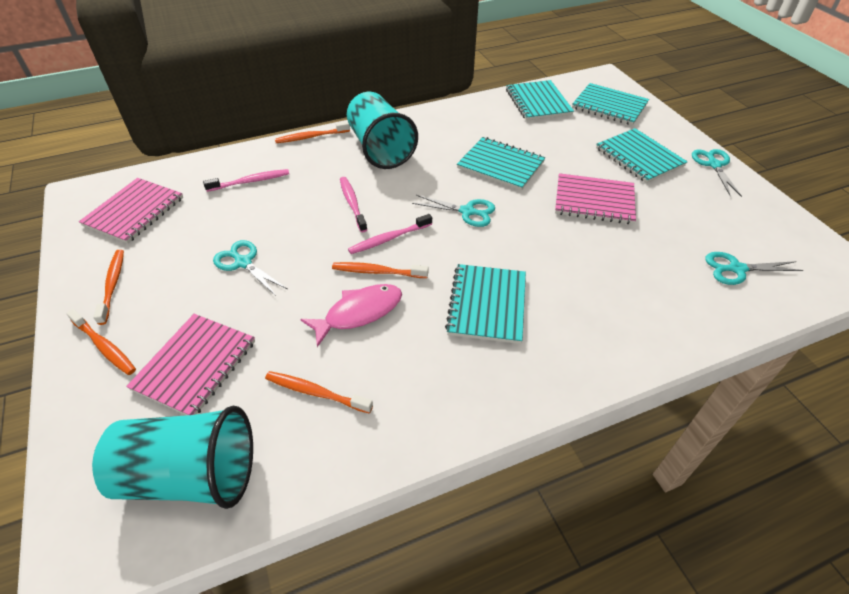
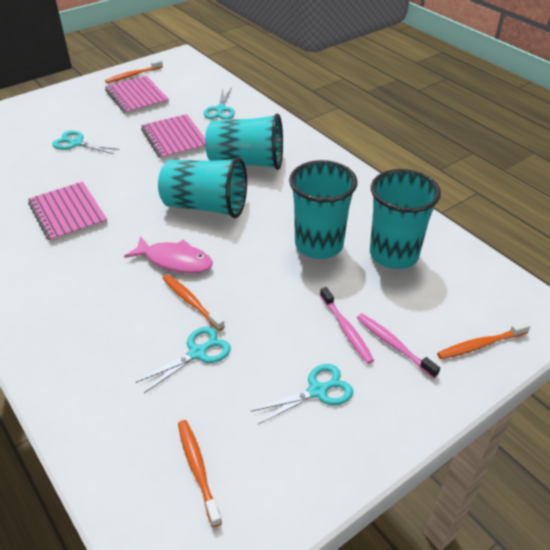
orange toothbrush: 5 -> 4
pink toothbrush: 3 -> 2
turquoise cup: 2 -> 4
turquoise notebook: 5 -> 0

